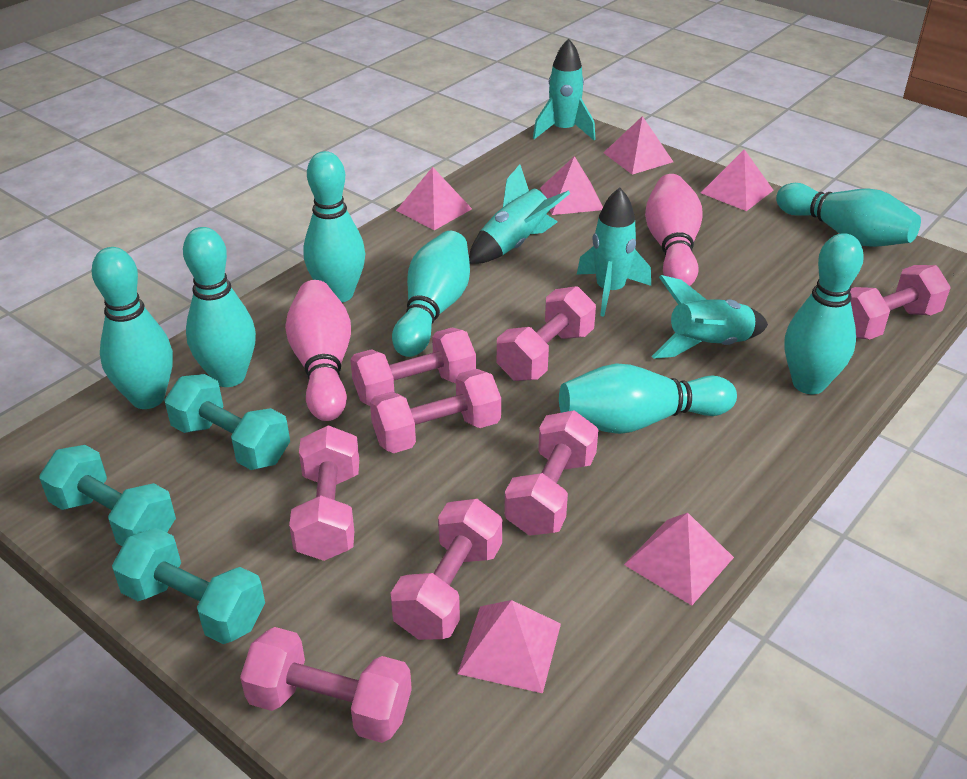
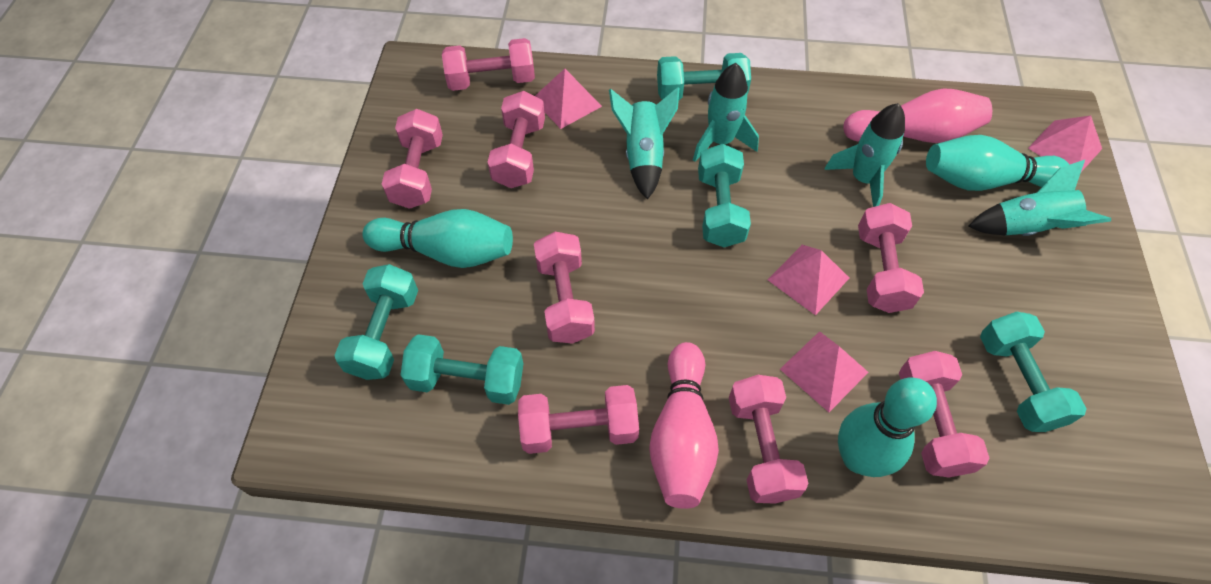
pink pyramid: 6 -> 4
turquoise bowling pin: 7 -> 3
turquoise dumbbell: 3 -> 5

